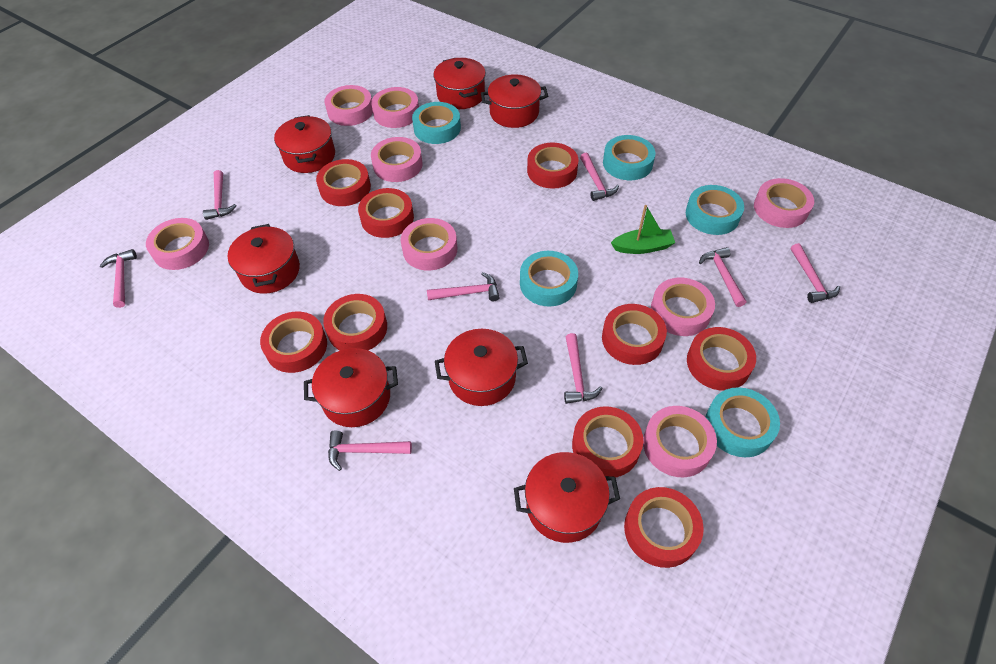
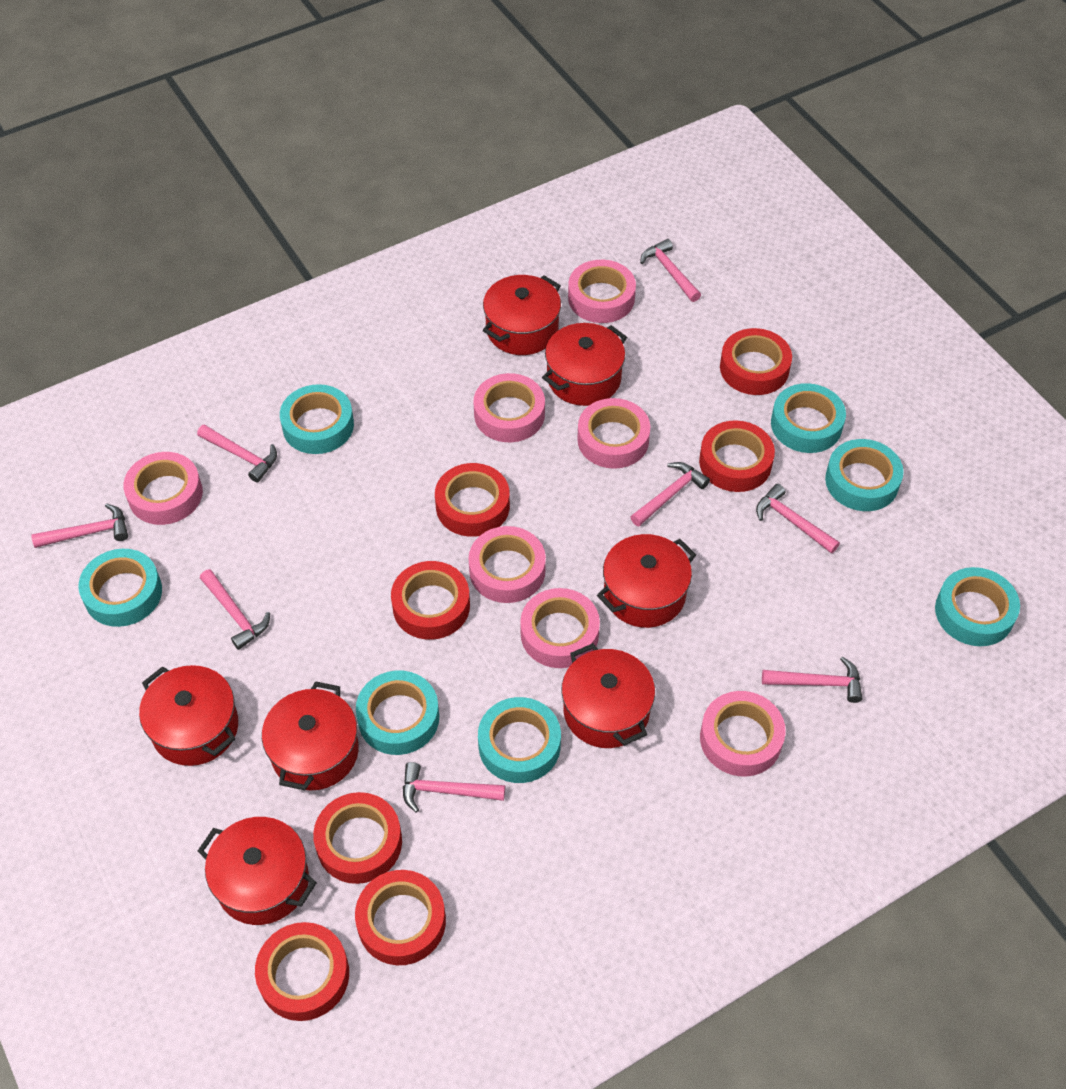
green boat: 1 -> 0
pink tape: 8 -> 7
red tape: 9 -> 7
turquoise tape: 5 -> 7

